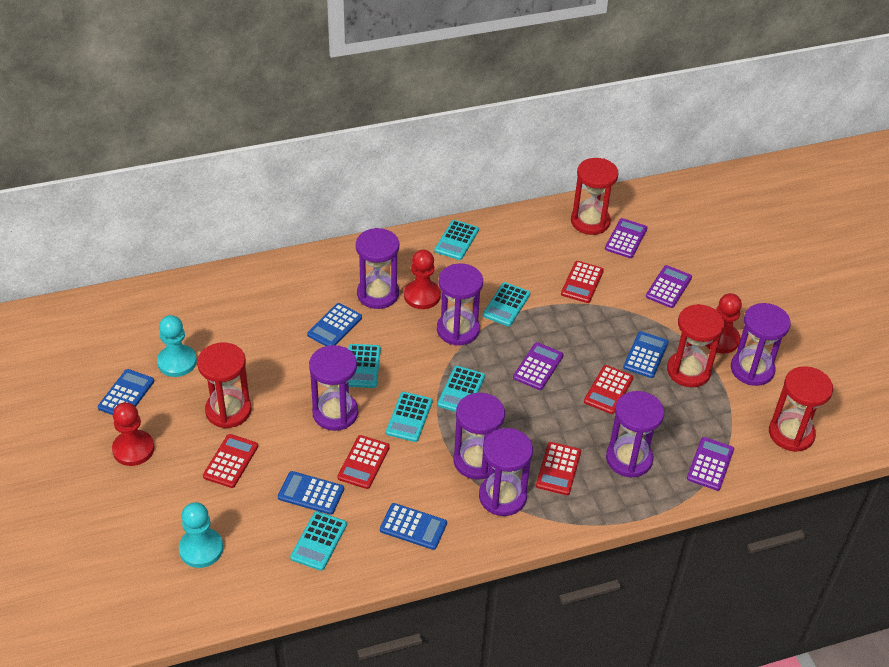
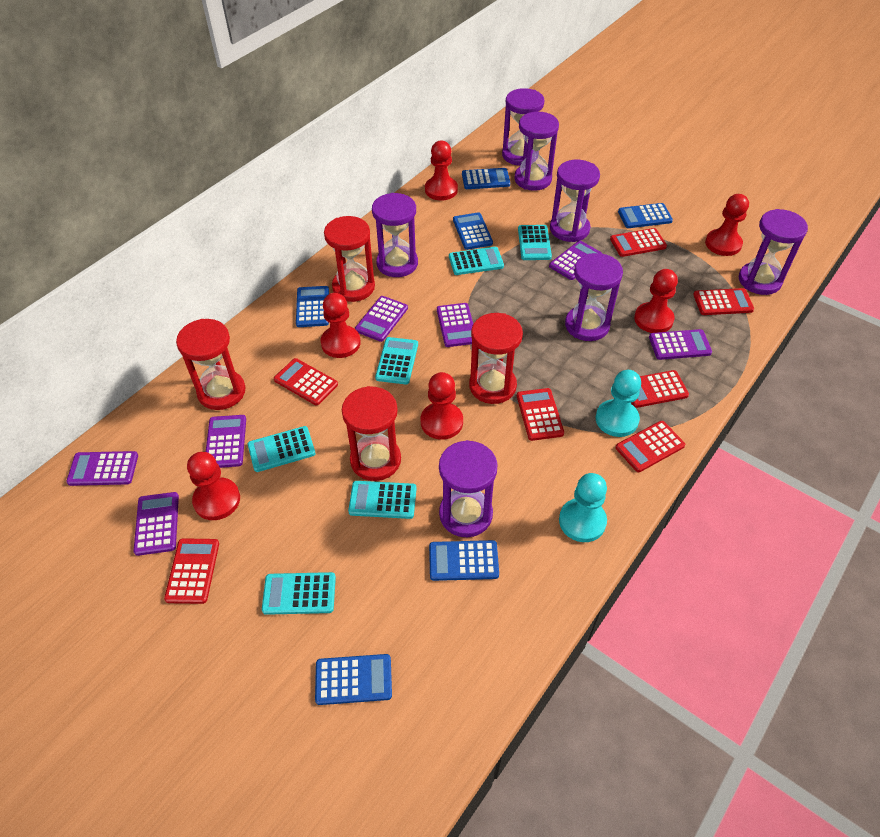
blue calculator: 5 -> 6
purple calculator: 4 -> 7
red calculator: 5 -> 7
red pawn: 3 -> 6

